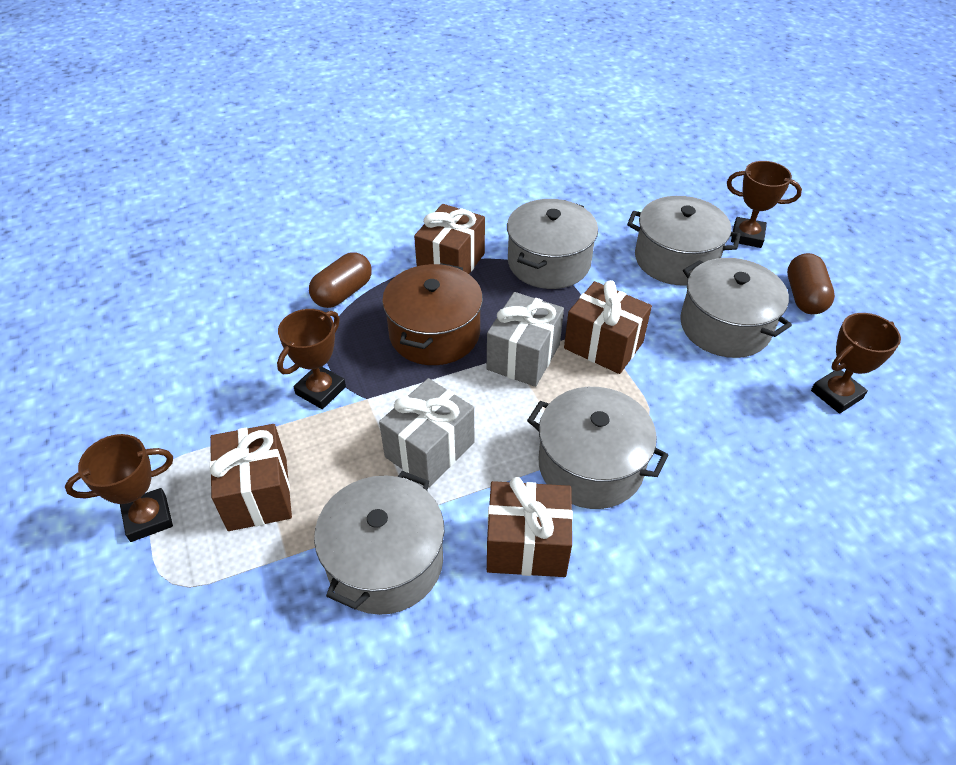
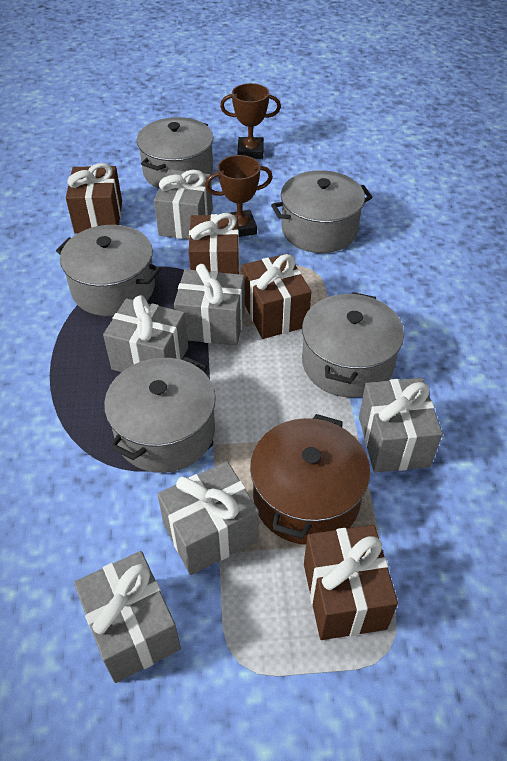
brown capsule: 2 -> 0
brown trophy: 4 -> 2
grey gift: 2 -> 6

